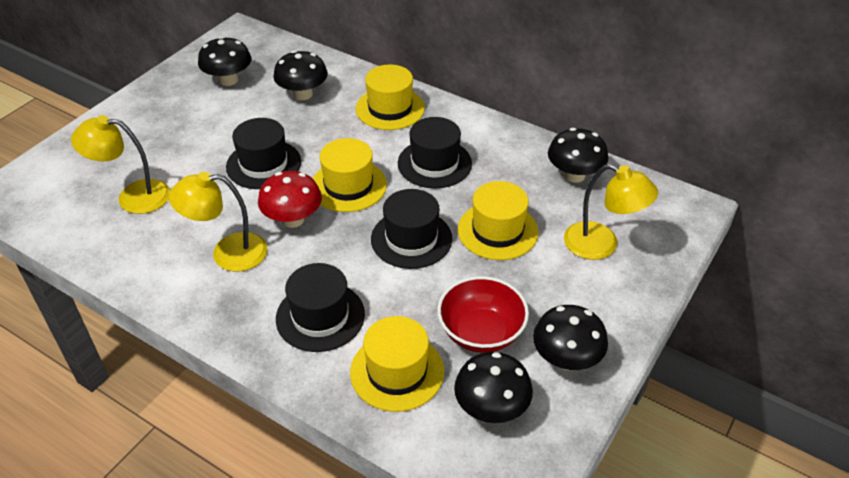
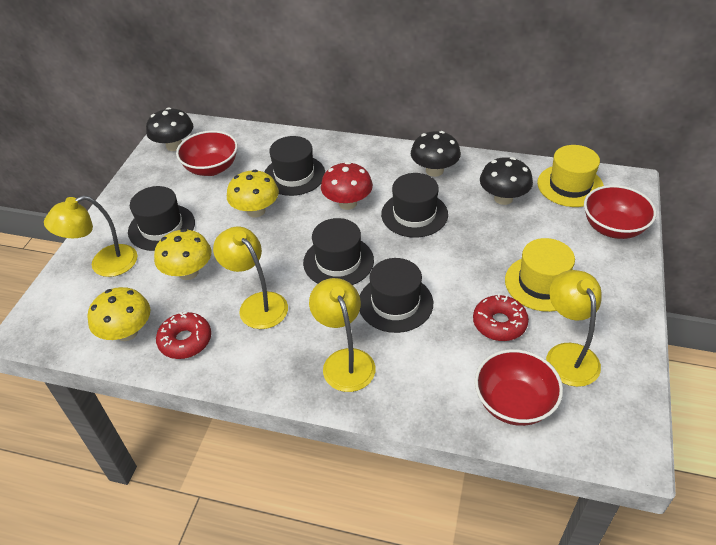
black hat: 4 -> 5
black mushroom: 5 -> 3
red bowl: 1 -> 3
red donut: 0 -> 2
yellow hat: 4 -> 2
yellow lamp: 3 -> 4
yellow mushroom: 0 -> 3

